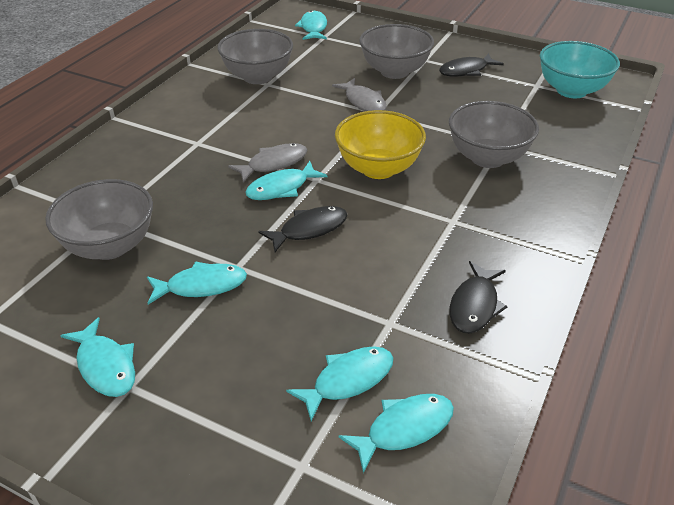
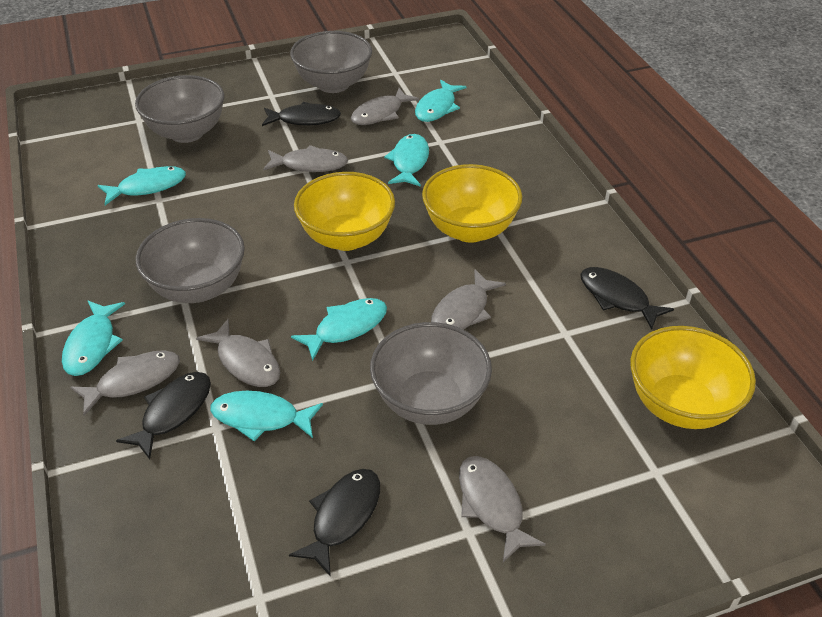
black fish: 3 -> 4
grey fish: 2 -> 6
turquoise bowl: 1 -> 0
yellow bowl: 1 -> 3

